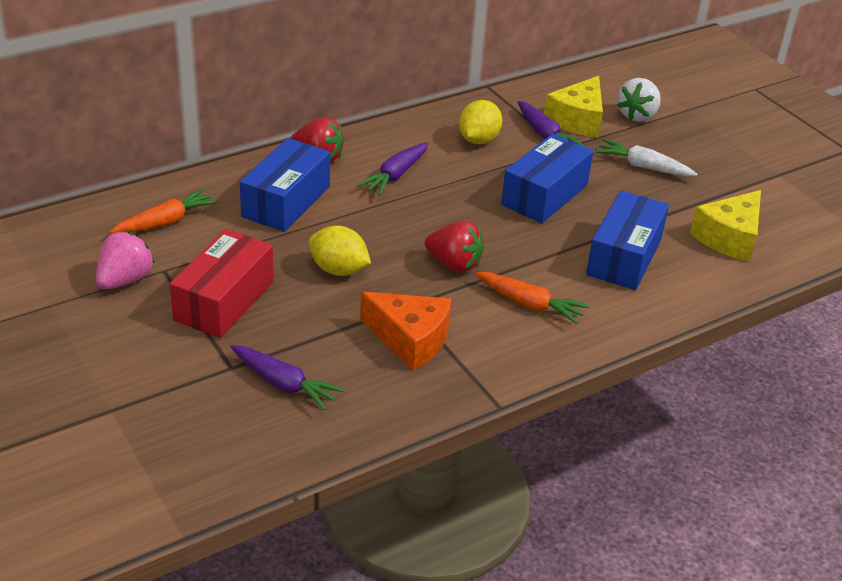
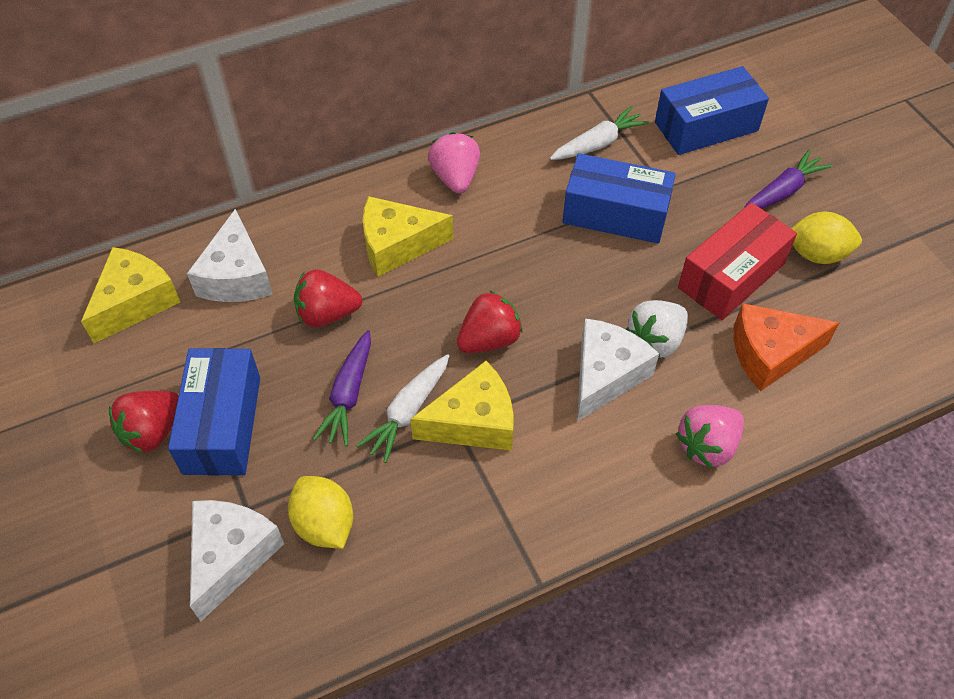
orange carrot: 2 -> 0
pink strawberry: 1 -> 2
purple carrot: 3 -> 2
red strawberry: 2 -> 3
white carrot: 1 -> 2
white cheese: 0 -> 3
yellow cheese: 2 -> 3

